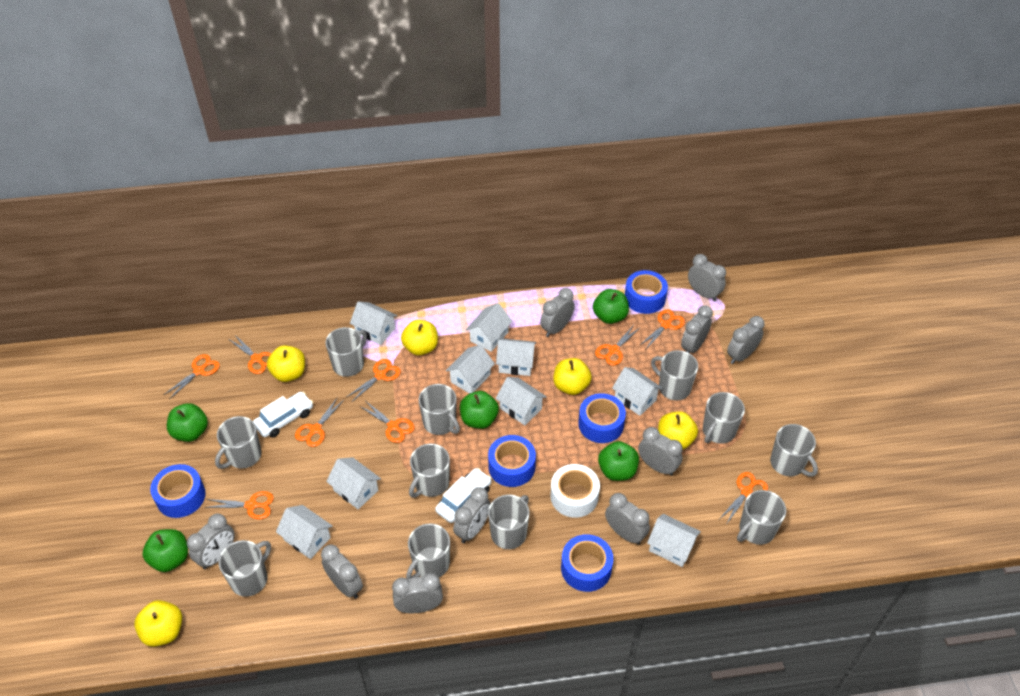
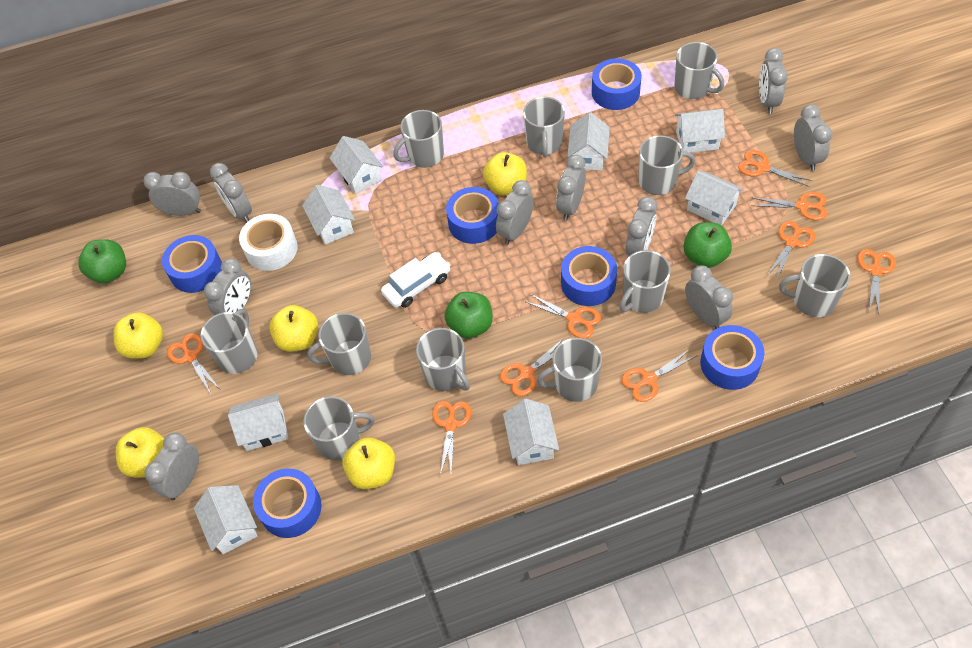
blue tape: 5 -> 6
green apple: 5 -> 3
white car: 2 -> 1
white house: 9 -> 8

